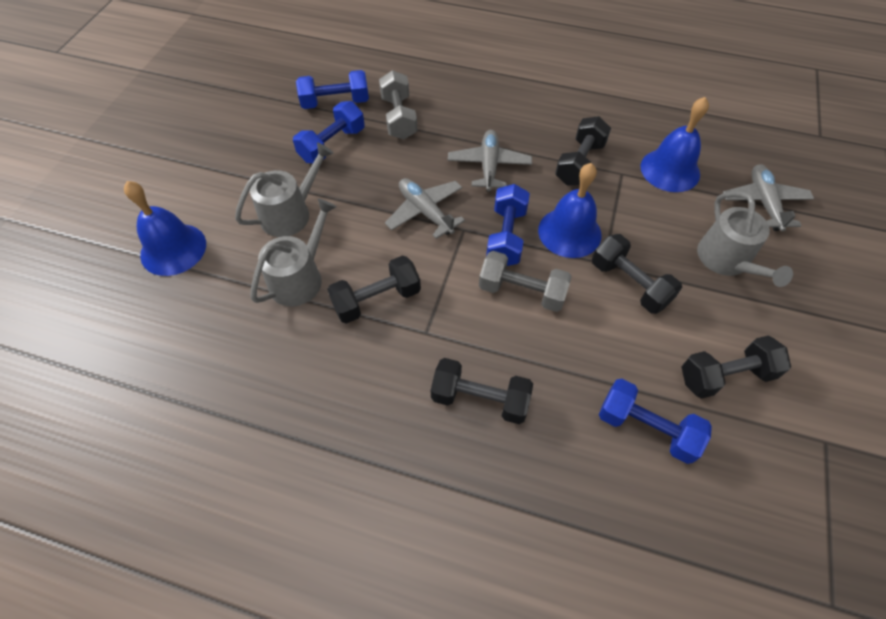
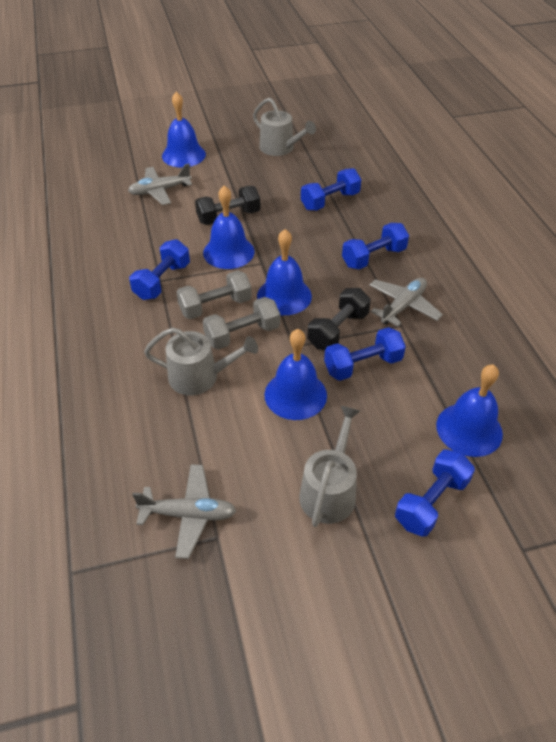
black dumbbell: 5 -> 2
blue bell: 3 -> 5
blue dumbbell: 4 -> 5

